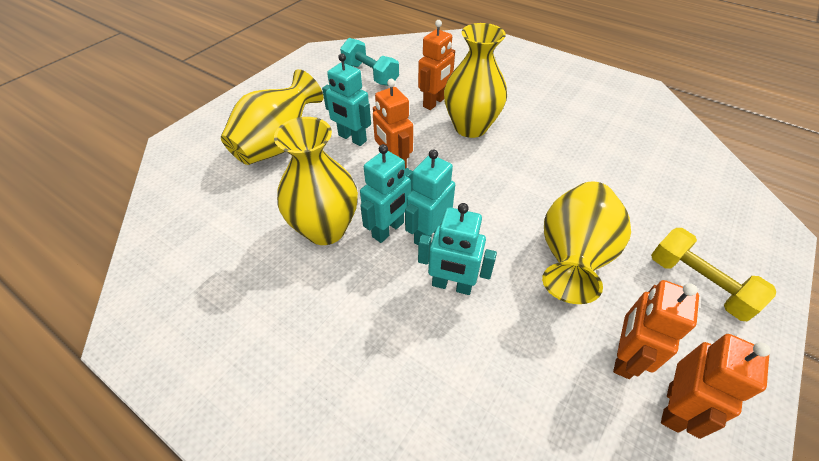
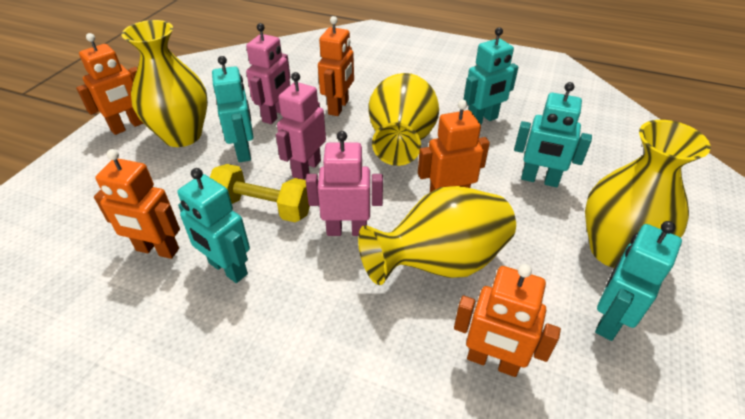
orange robot: 4 -> 5
pink robot: 0 -> 3
turquoise dumbbell: 1 -> 0
turquoise robot: 4 -> 5

